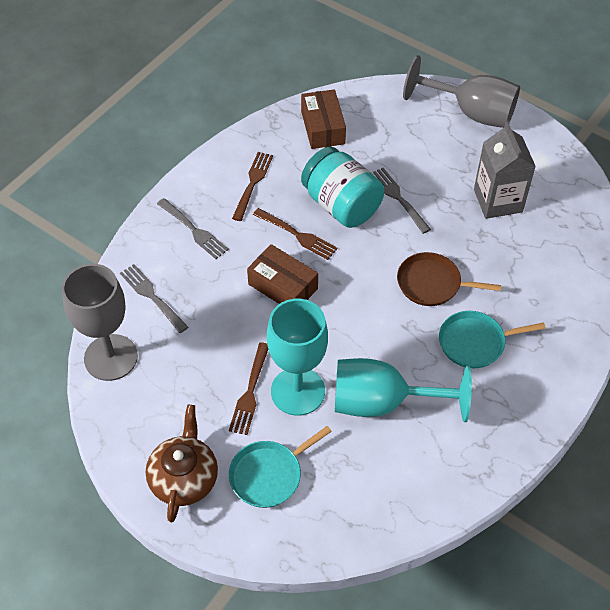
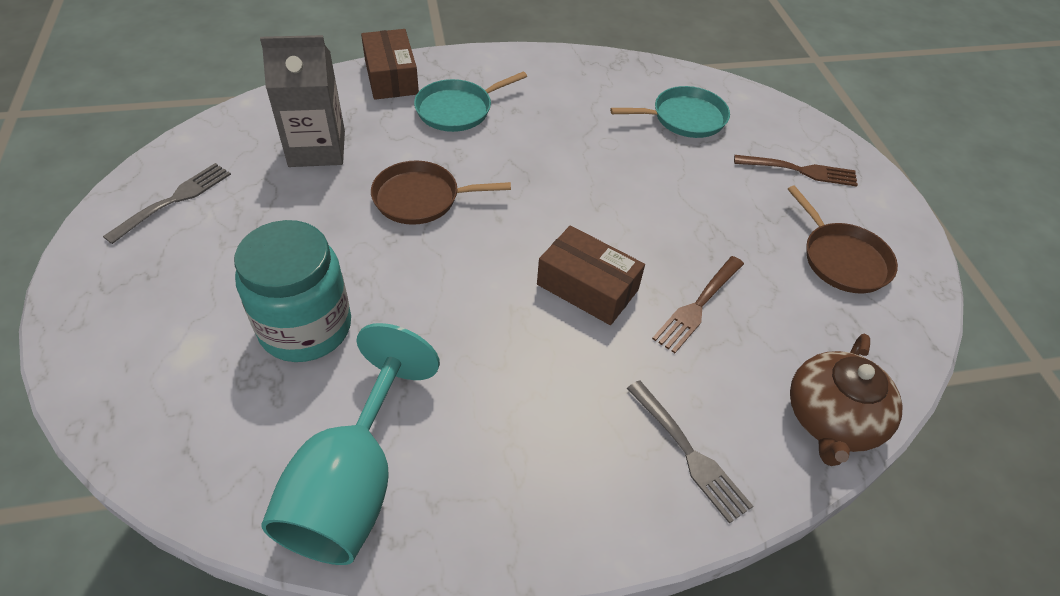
brown fork: 3 -> 2
brown pan: 1 -> 2
grey fork: 3 -> 2
grey goblet: 2 -> 0
turquoise goblet: 2 -> 1

